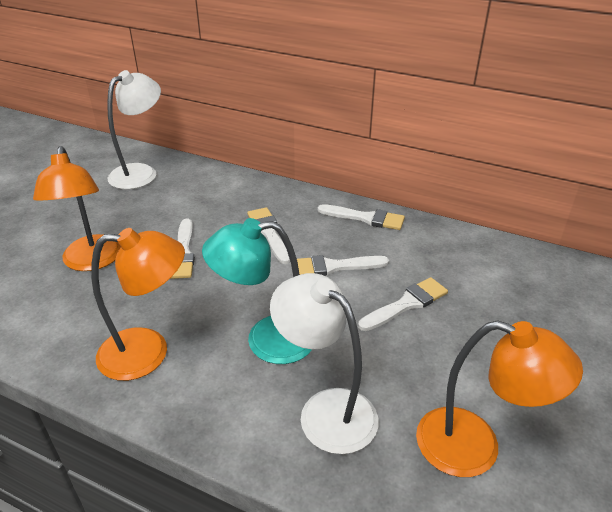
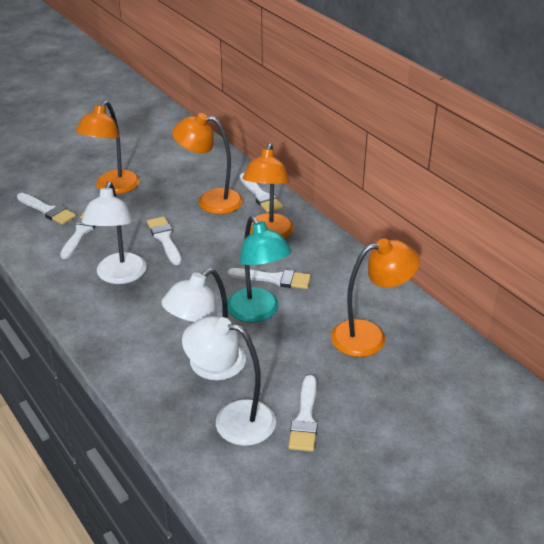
orange lamp: 3 -> 4
white brush: 5 -> 6
white lamp: 2 -> 3

